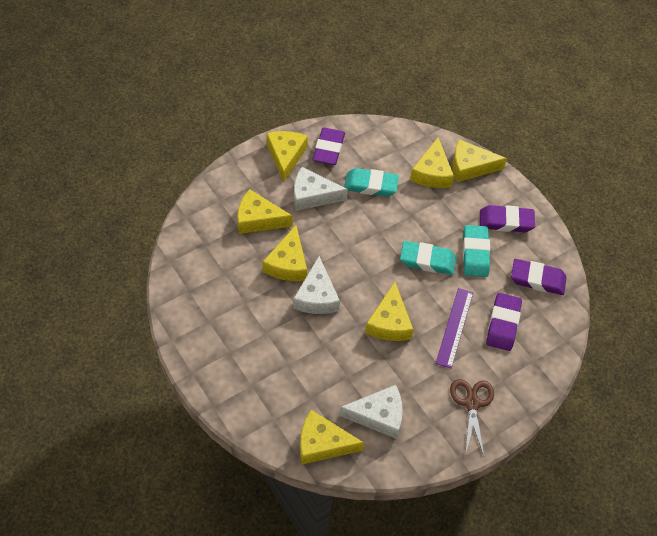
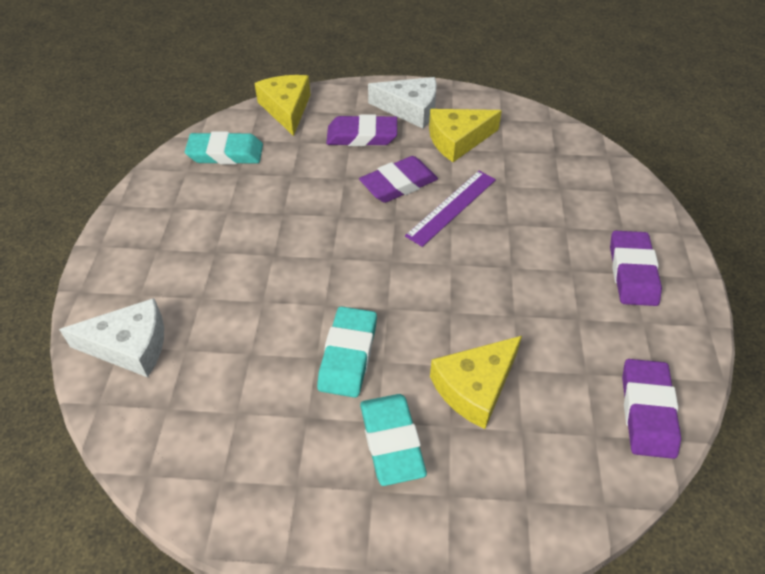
brown scissors: 1 -> 0
white cheese: 3 -> 2
yellow cheese: 7 -> 3

